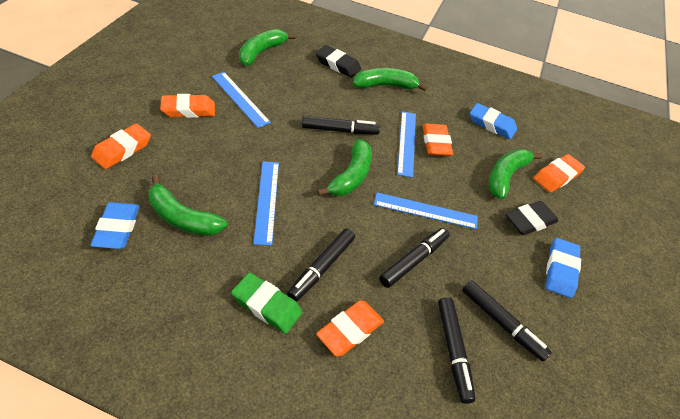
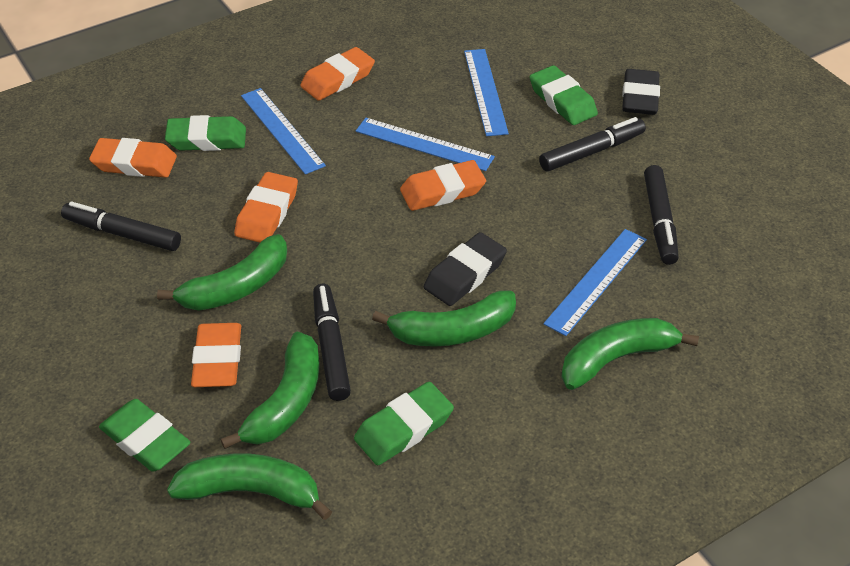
black marker: 5 -> 4
blue eraser: 3 -> 0
green eraser: 1 -> 4

